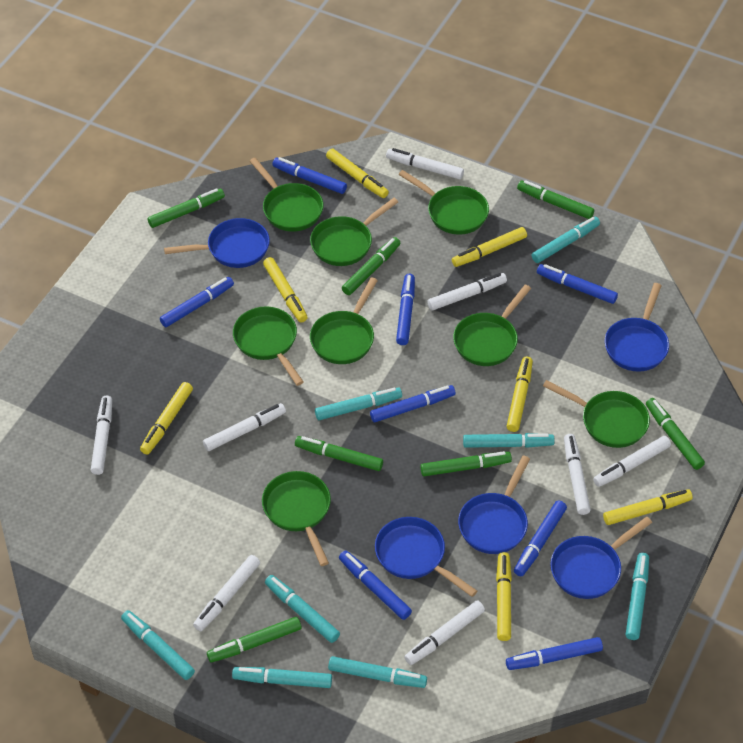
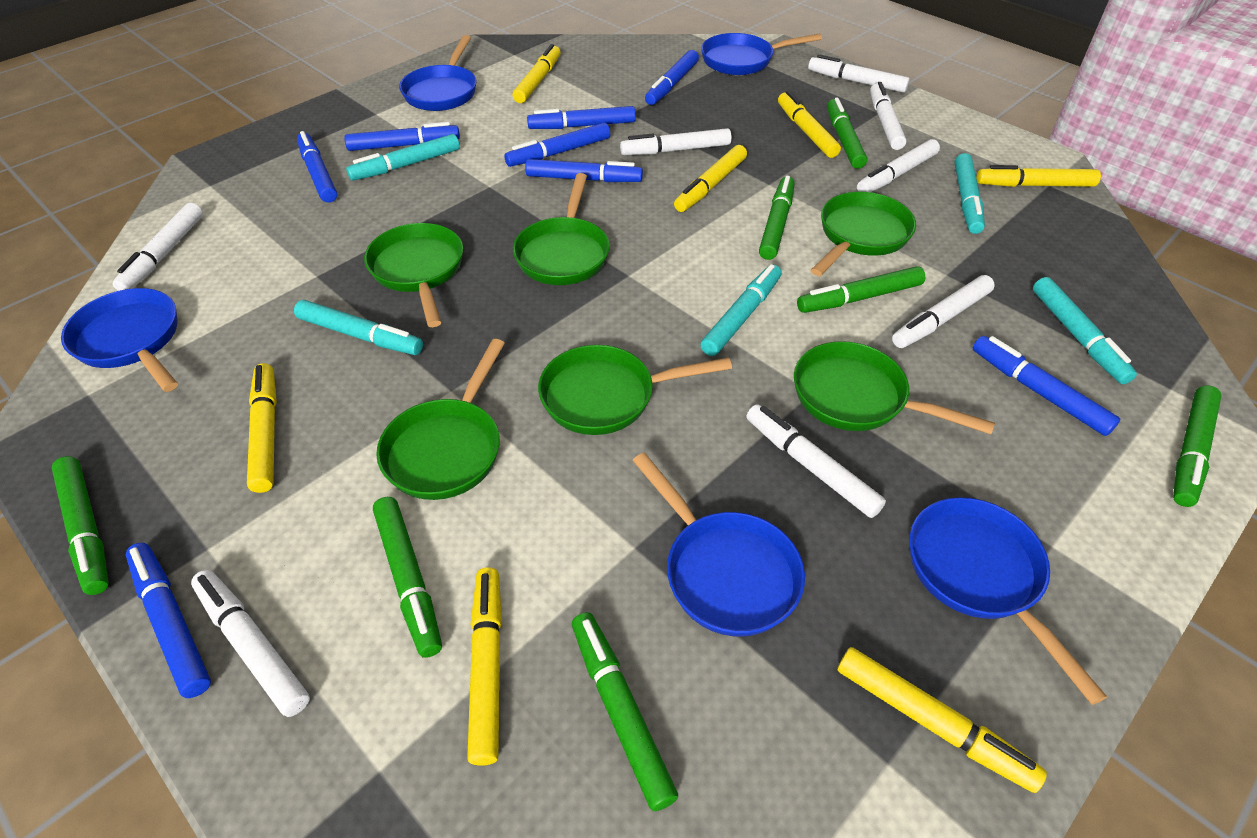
green pan: 8 -> 6
turquoise marker: 8 -> 5

